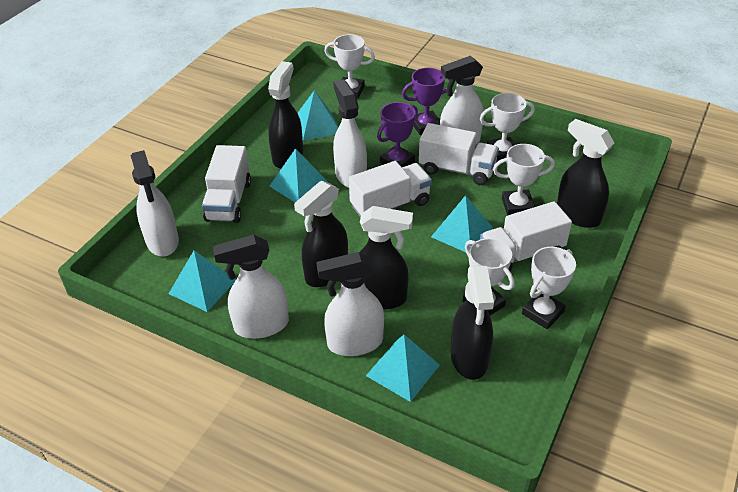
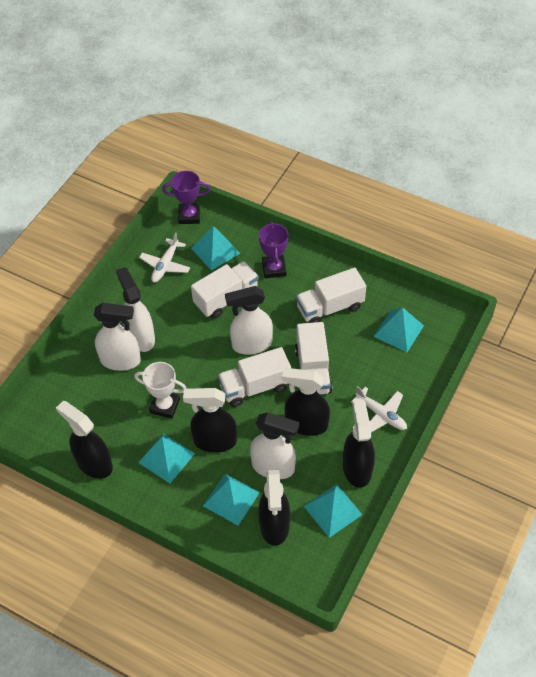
white plane: 0 -> 2
white spray bottle: 5 -> 4
white trophy: 5 -> 1

